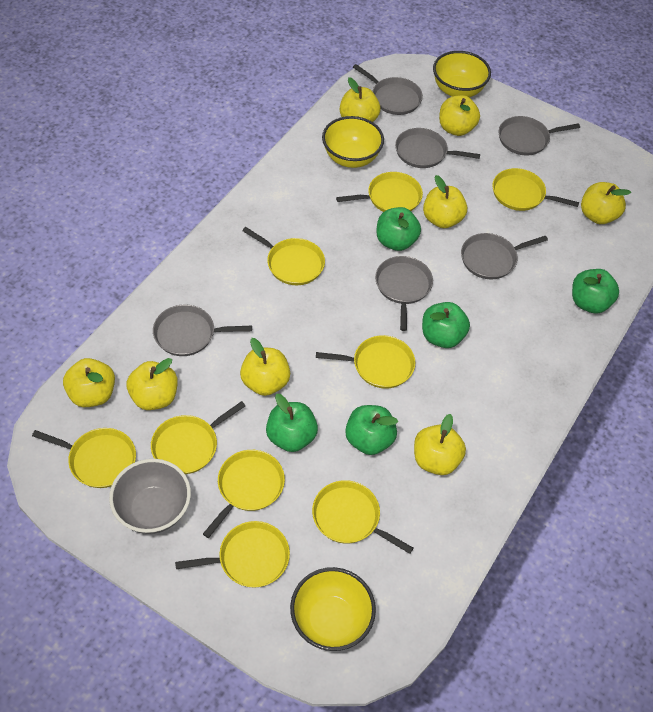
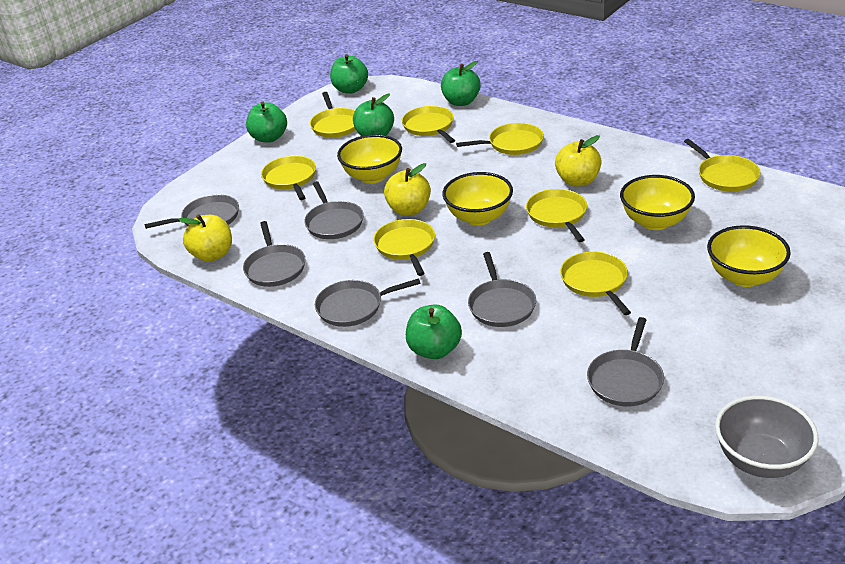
yellow apple: 8 -> 3
yellow bowl: 3 -> 4
yellow pan: 9 -> 8

